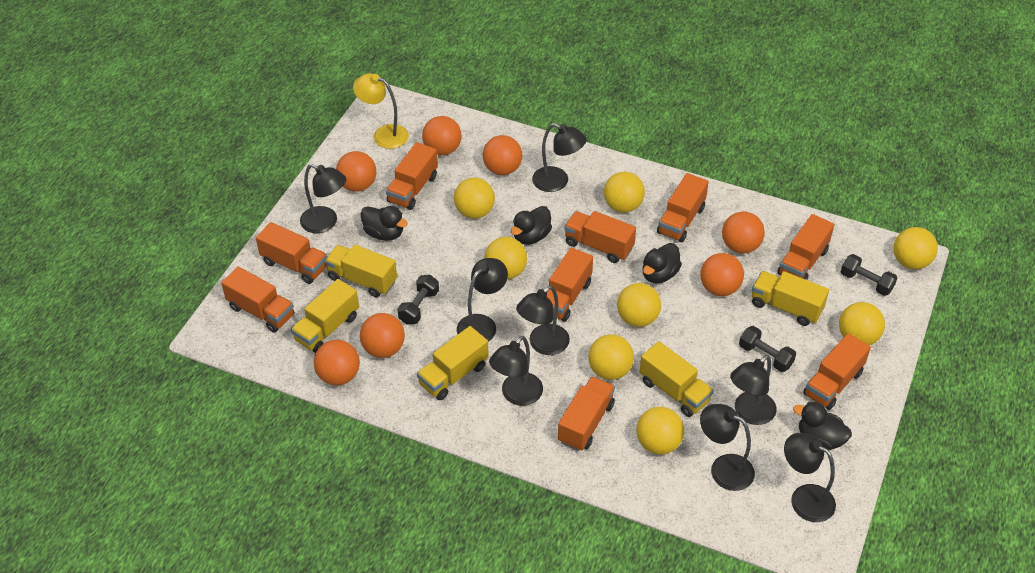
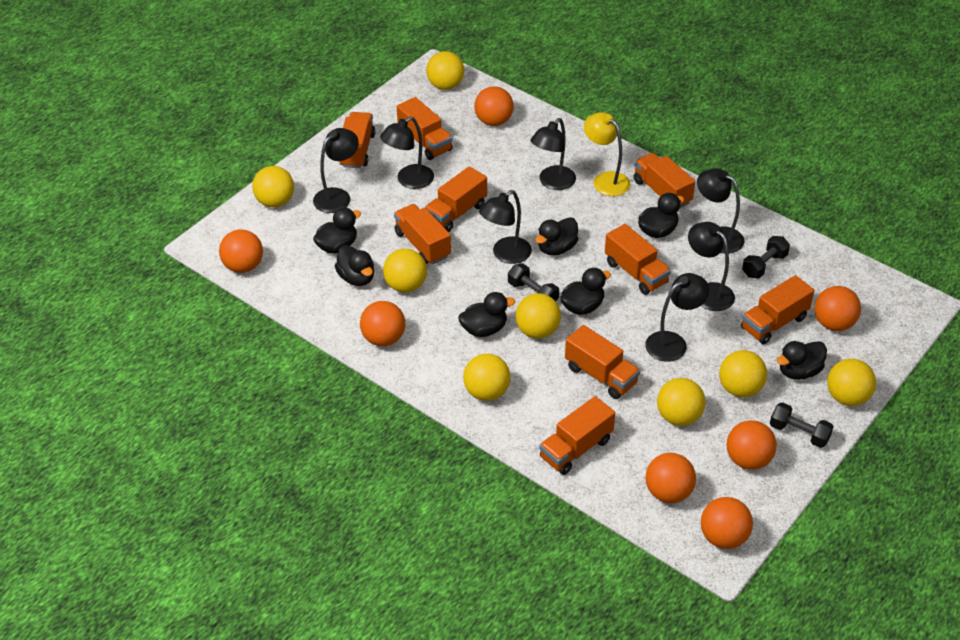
black duck: 4 -> 7
black lamp: 8 -> 7
yellow truck: 5 -> 0

